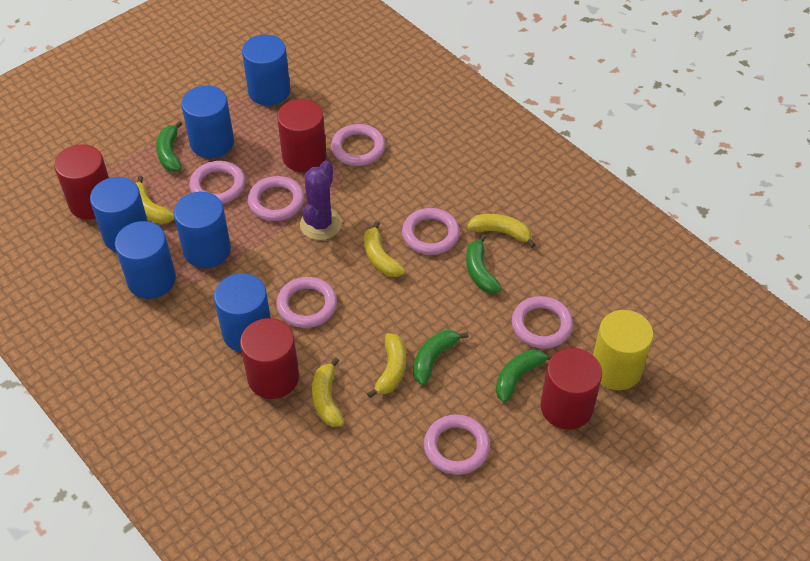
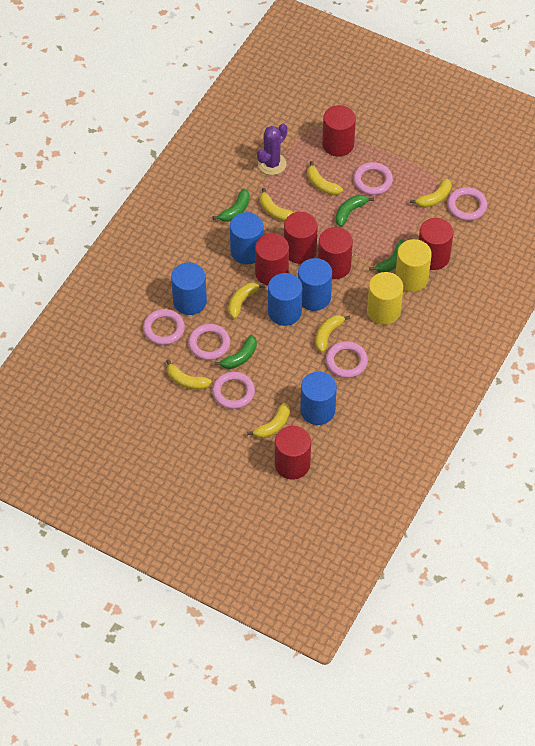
blue cylinder: 6 -> 5
pink ring: 7 -> 6
red cylinder: 4 -> 6
yellow banana: 5 -> 7
yellow cylinder: 1 -> 2

